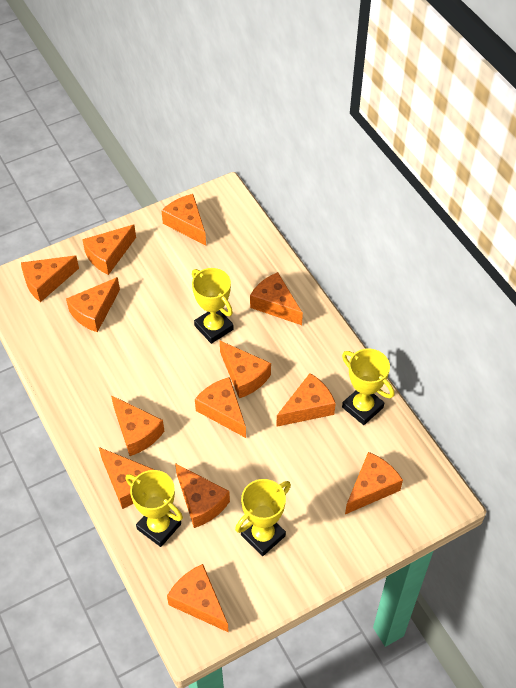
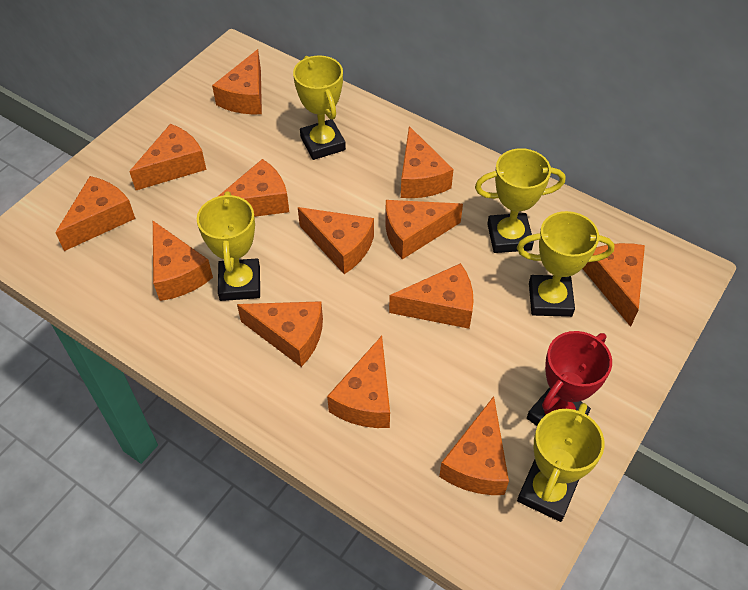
red trophy: 0 -> 1
yellow trophy: 4 -> 5

